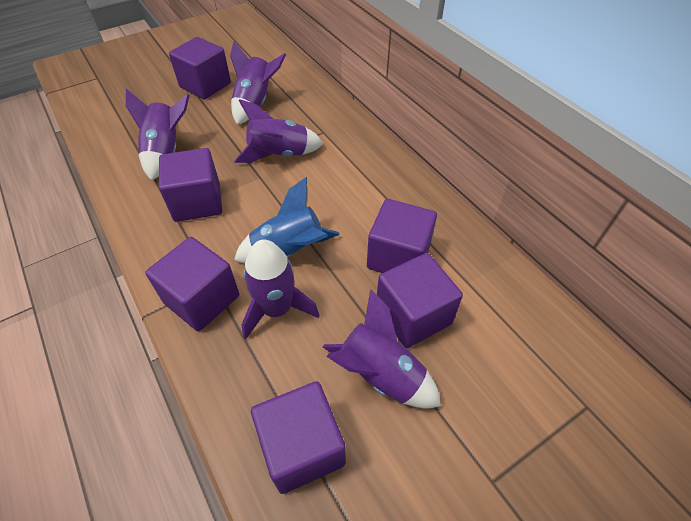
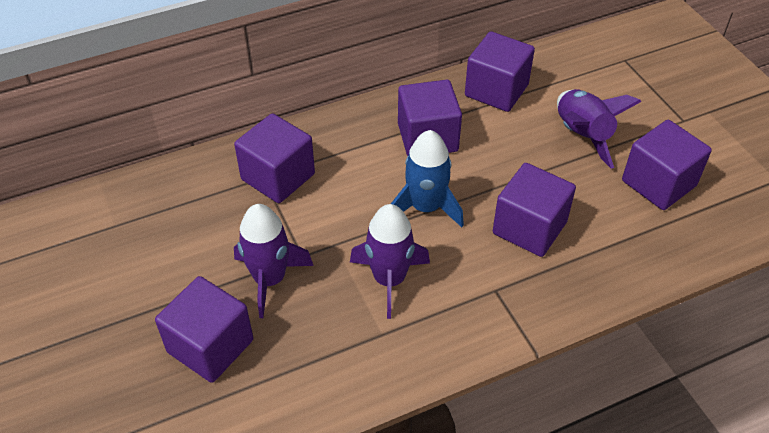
purple rocket: 5 -> 3

